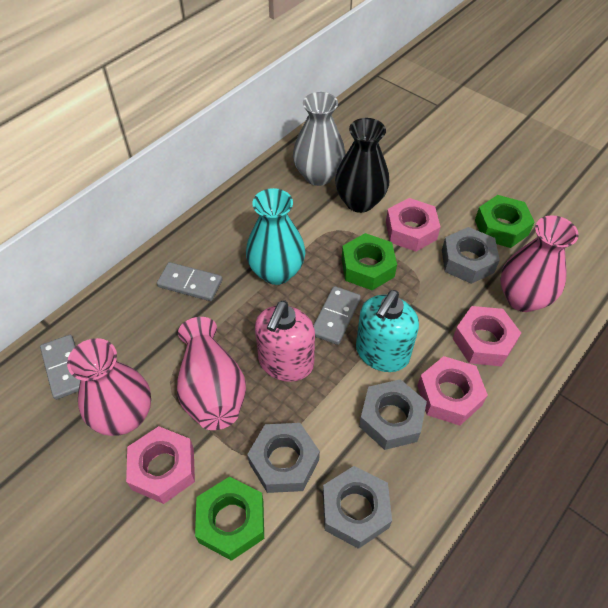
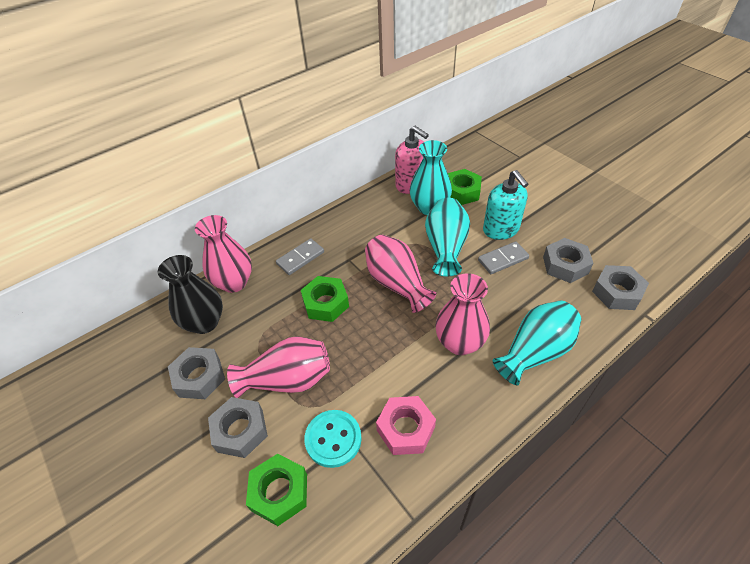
grey domino: 3 -> 2
grey vase: 1 -> 0
pink nut: 4 -> 1
pink vase: 3 -> 4
turquoise button: 0 -> 1
turquoise vase: 1 -> 3

